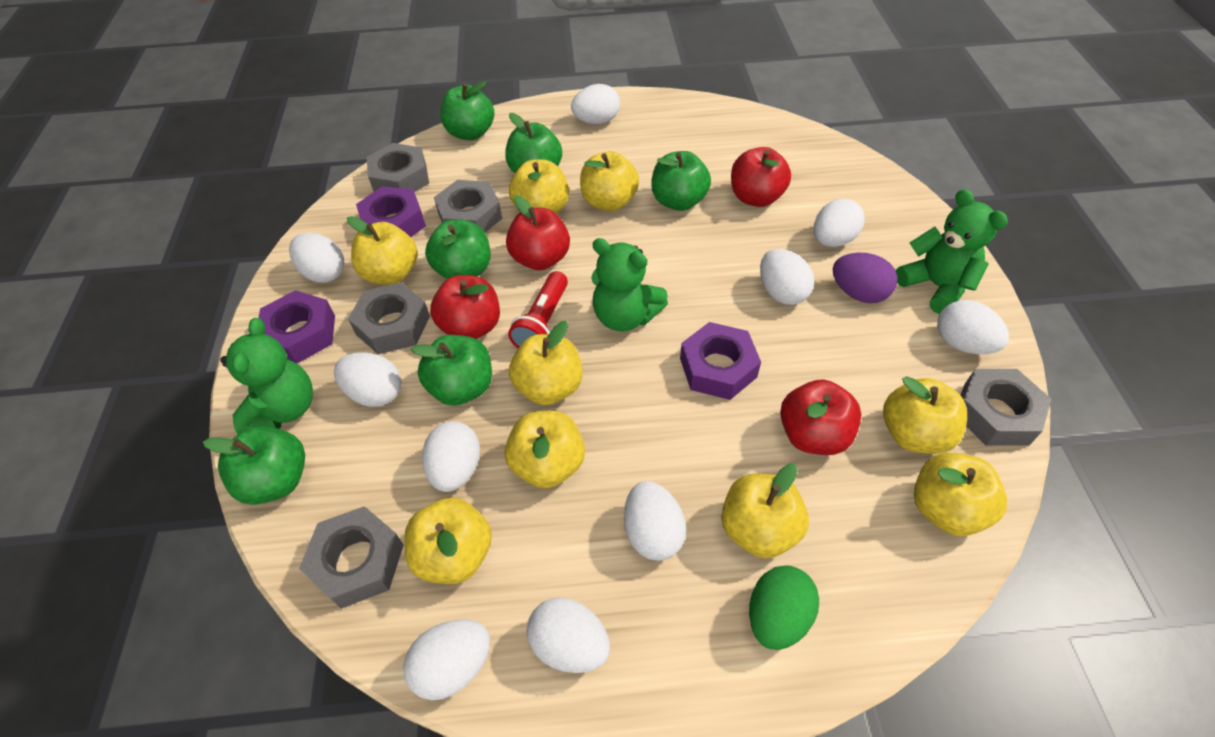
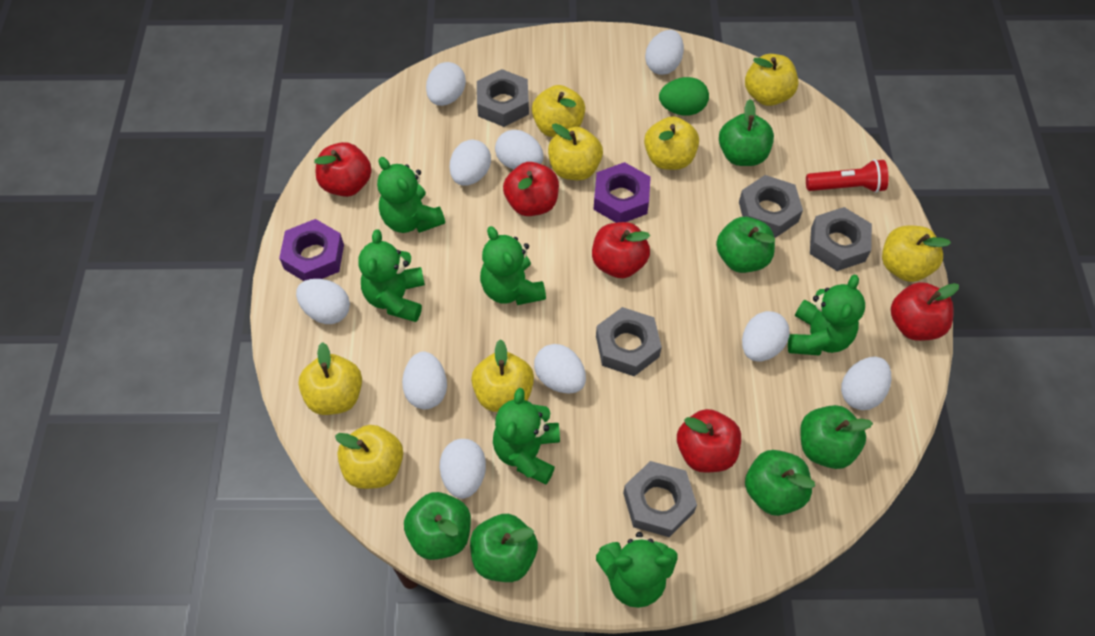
green teddy bear: 3 -> 6
purple egg: 1 -> 0
purple nut: 3 -> 2
red apple: 4 -> 5
yellow apple: 9 -> 8

